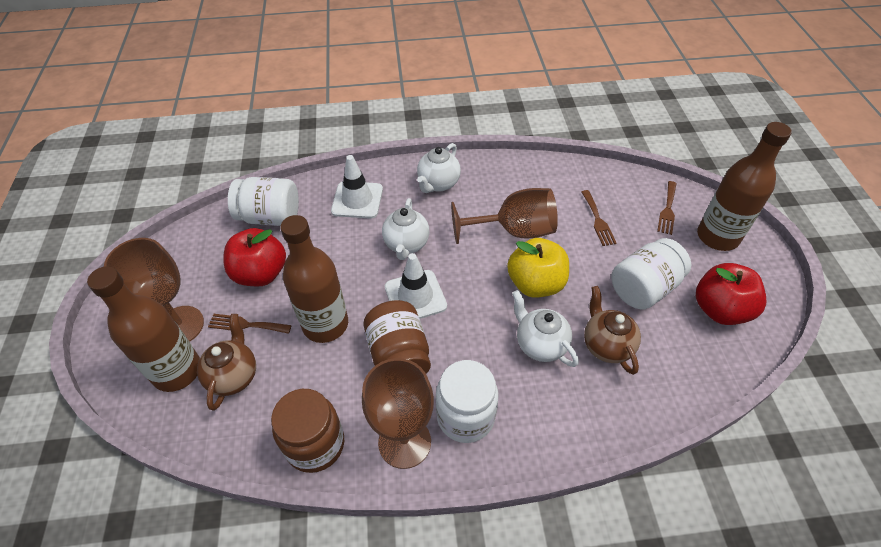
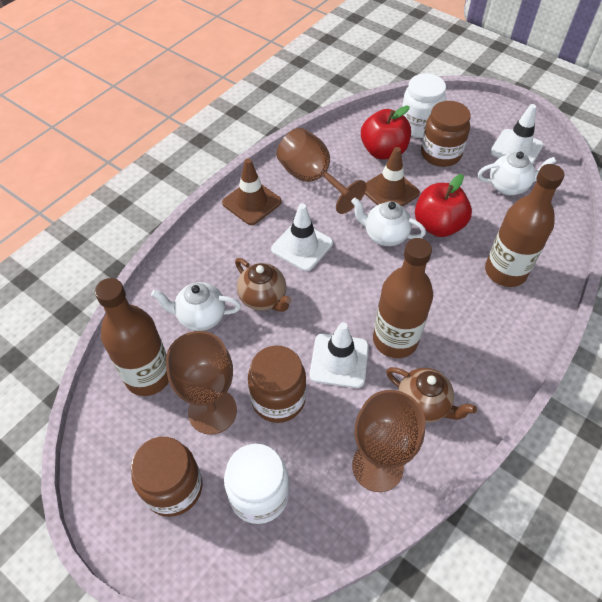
brown fork: 3 -> 0
brown jar: 2 -> 3
brown traffic cone: 0 -> 2
white jar: 3 -> 2
white traffic cone: 2 -> 3
yellow apple: 1 -> 0

